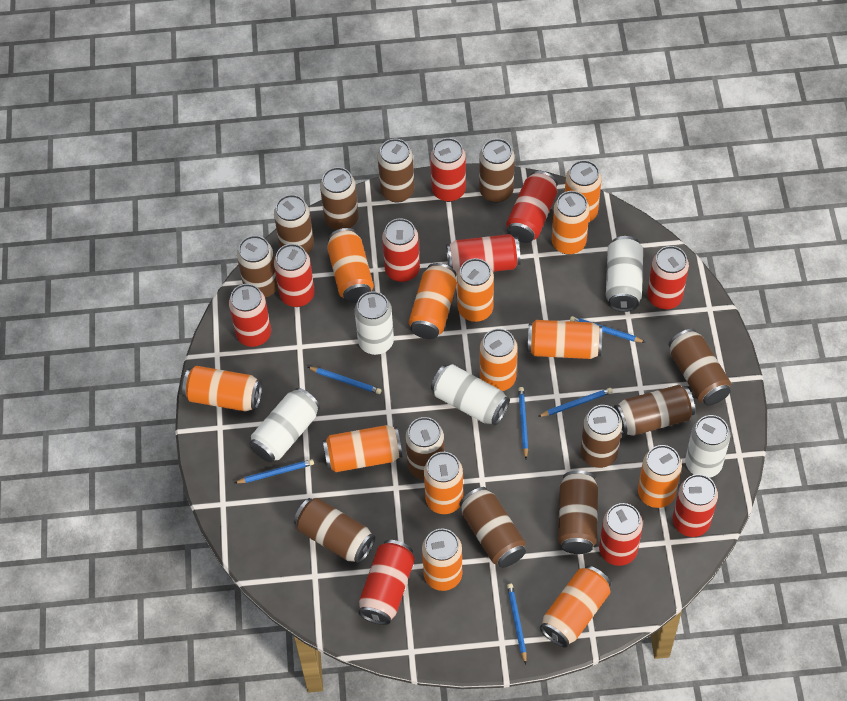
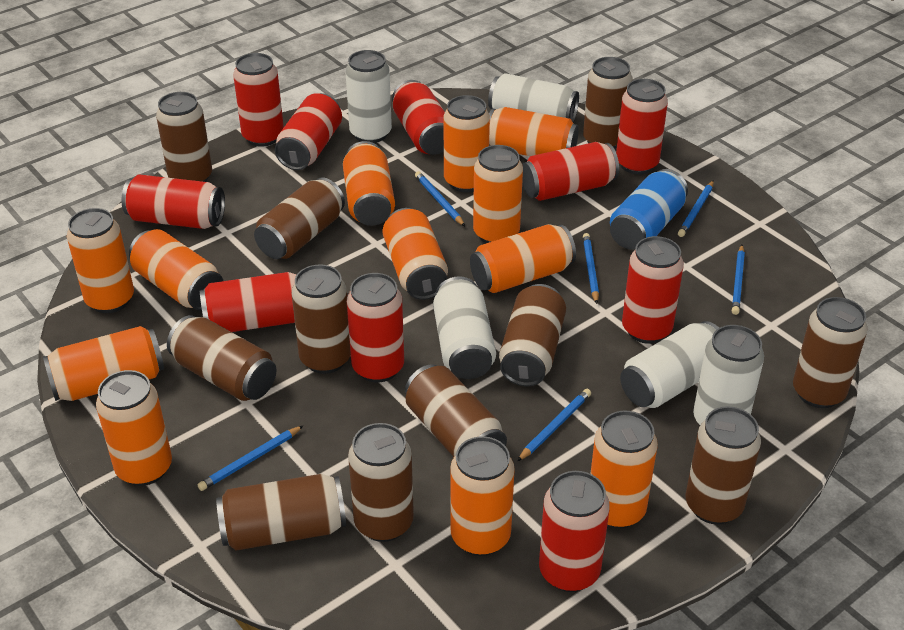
blue can: 0 -> 1
brown can: 12 -> 11
orange can: 13 -> 12

